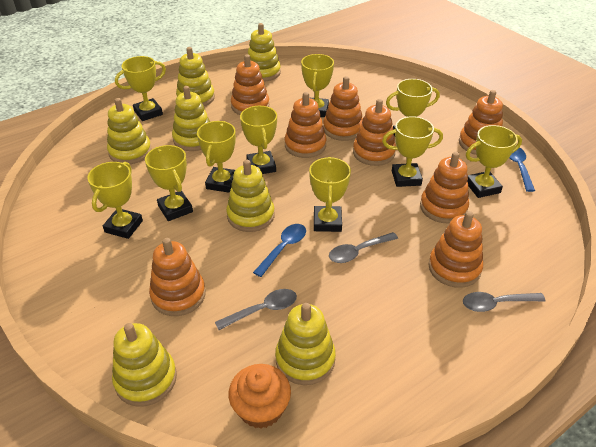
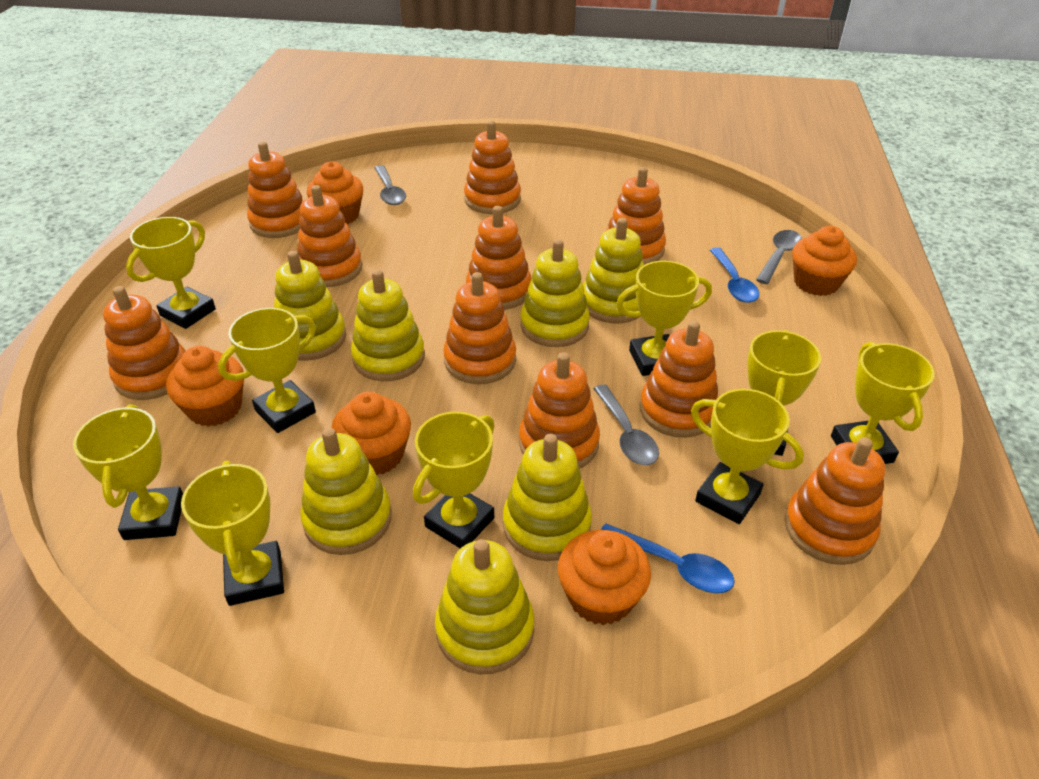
orange cupcake: 1 -> 5
orange stacking toy: 8 -> 10
yellow trophy: 10 -> 9

